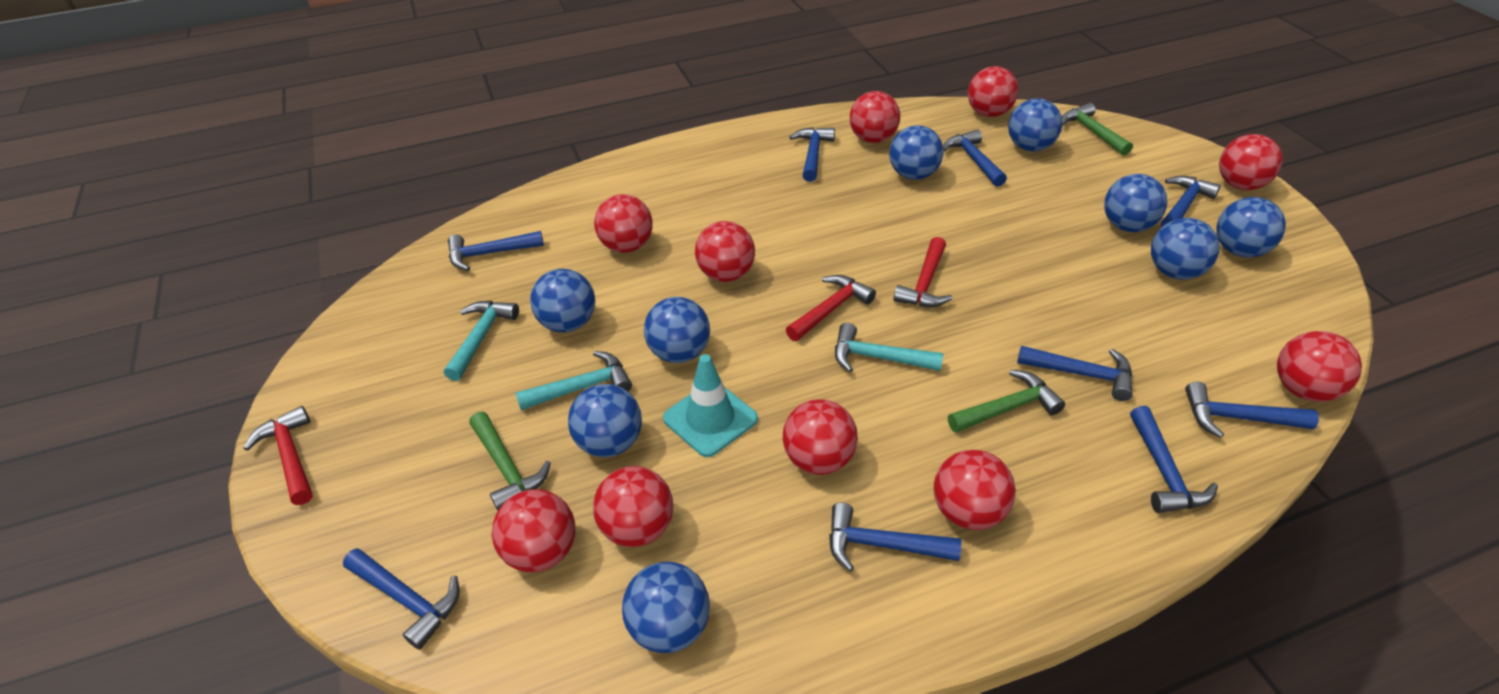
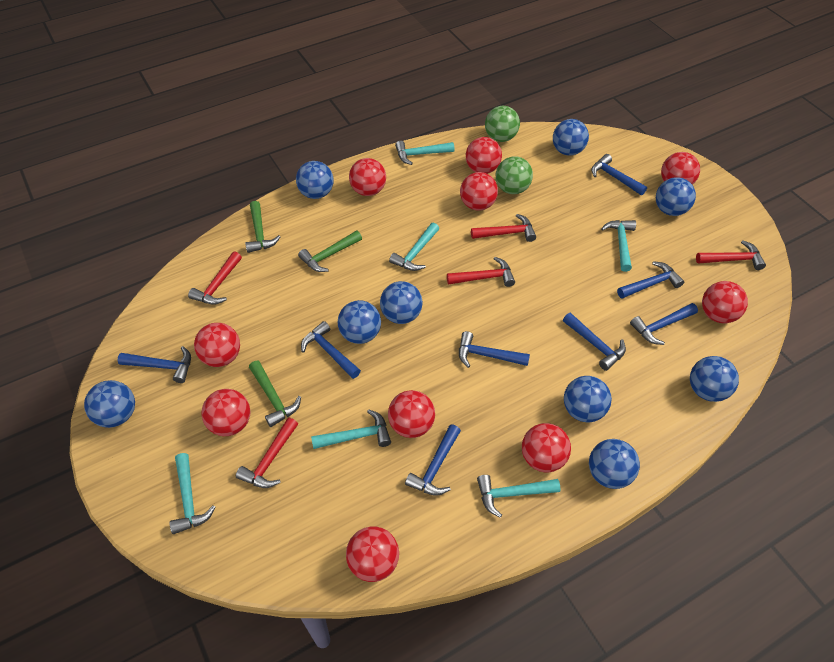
blue hammer: 9 -> 8
green ball: 0 -> 2
red hammer: 3 -> 5
turquoise hammer: 3 -> 6
turquoise traffic cone: 1 -> 0

